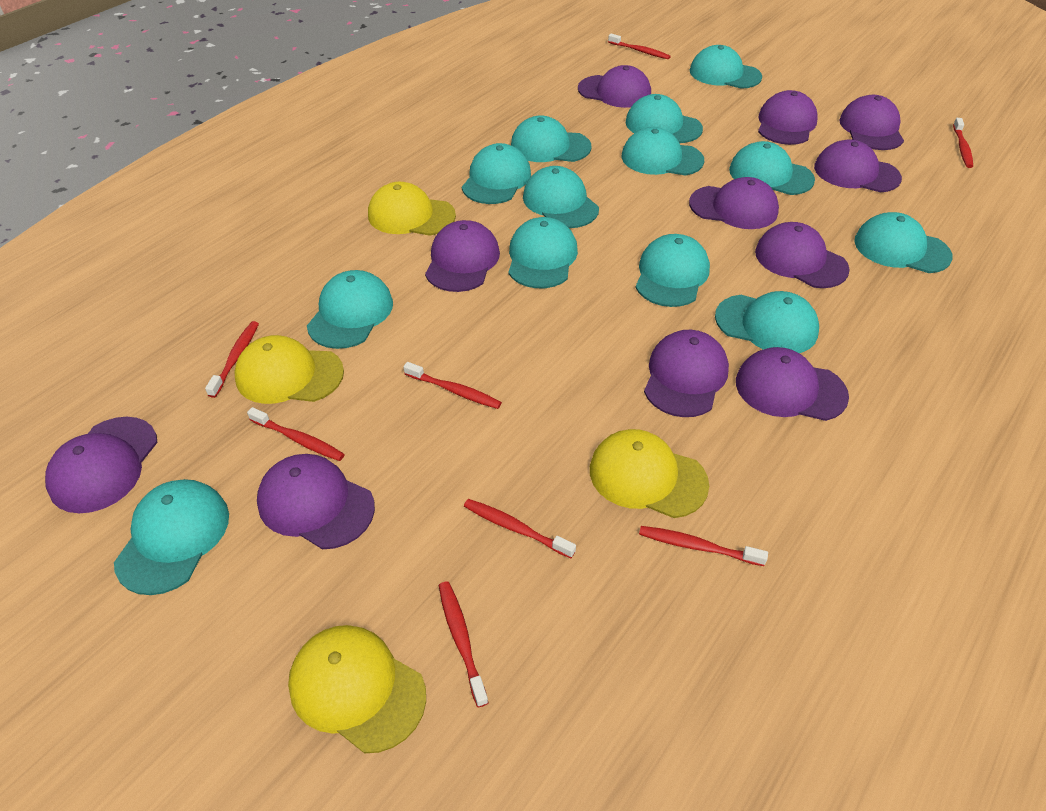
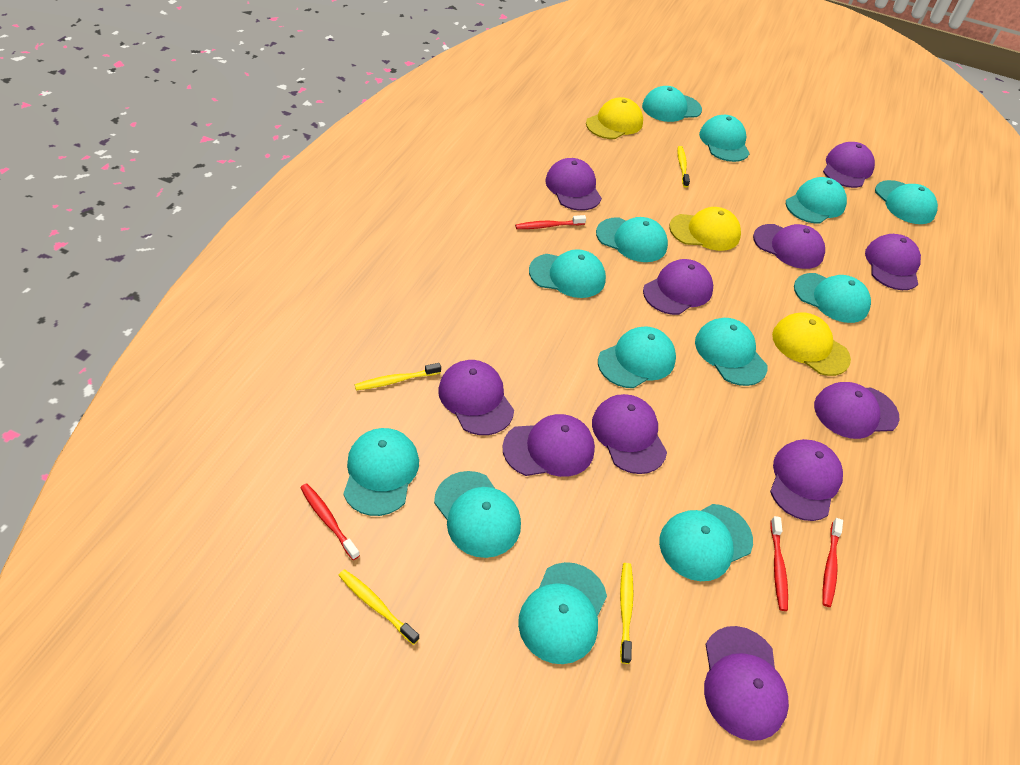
red toothbrush: 8 -> 4
yellow cap: 4 -> 3
yellow toothbrush: 0 -> 4

